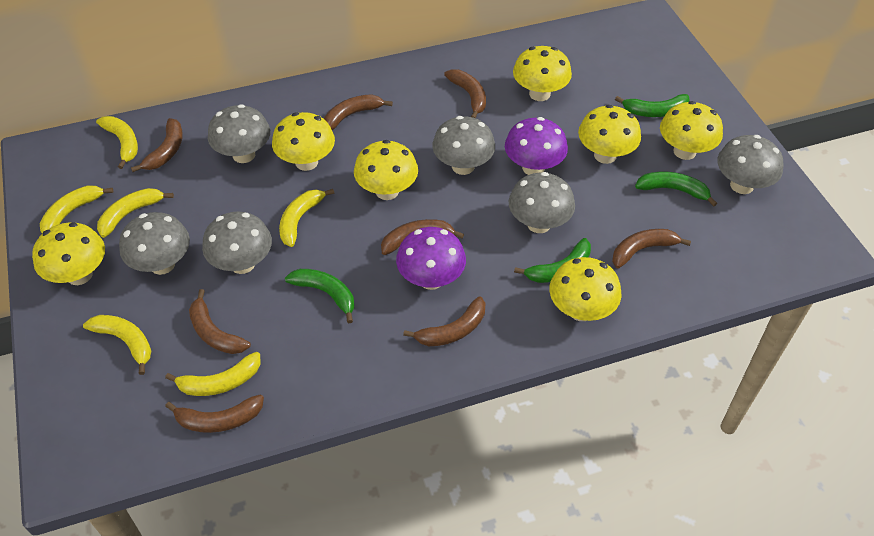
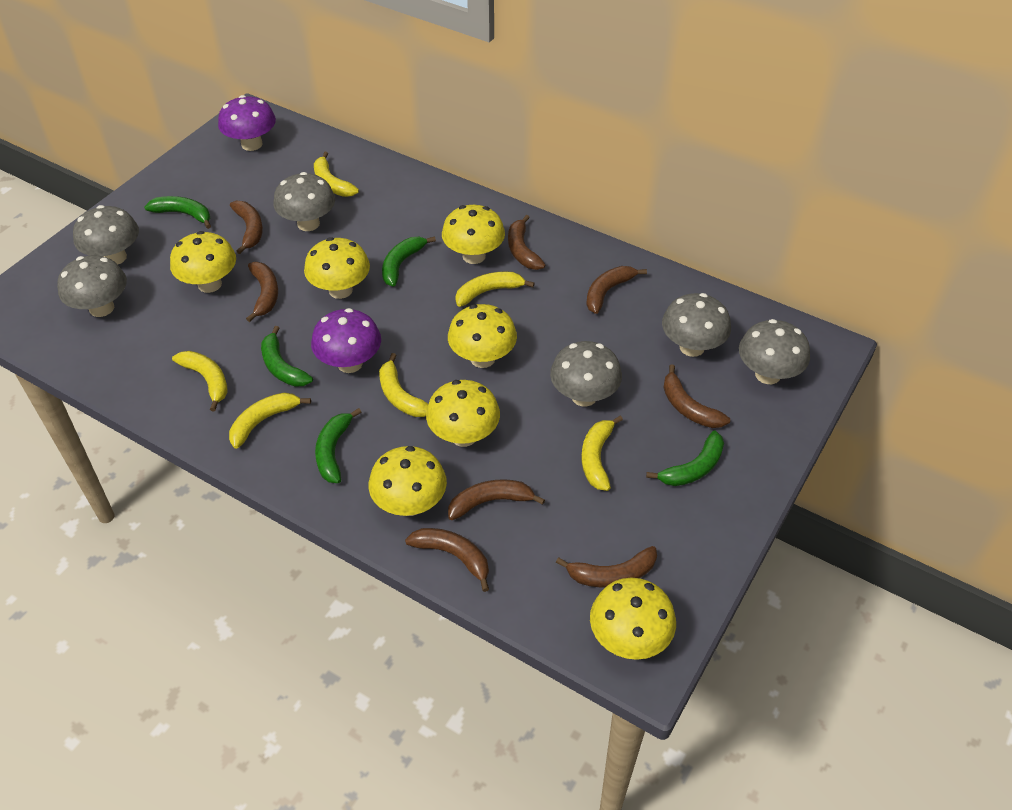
green banana: 4 -> 5

